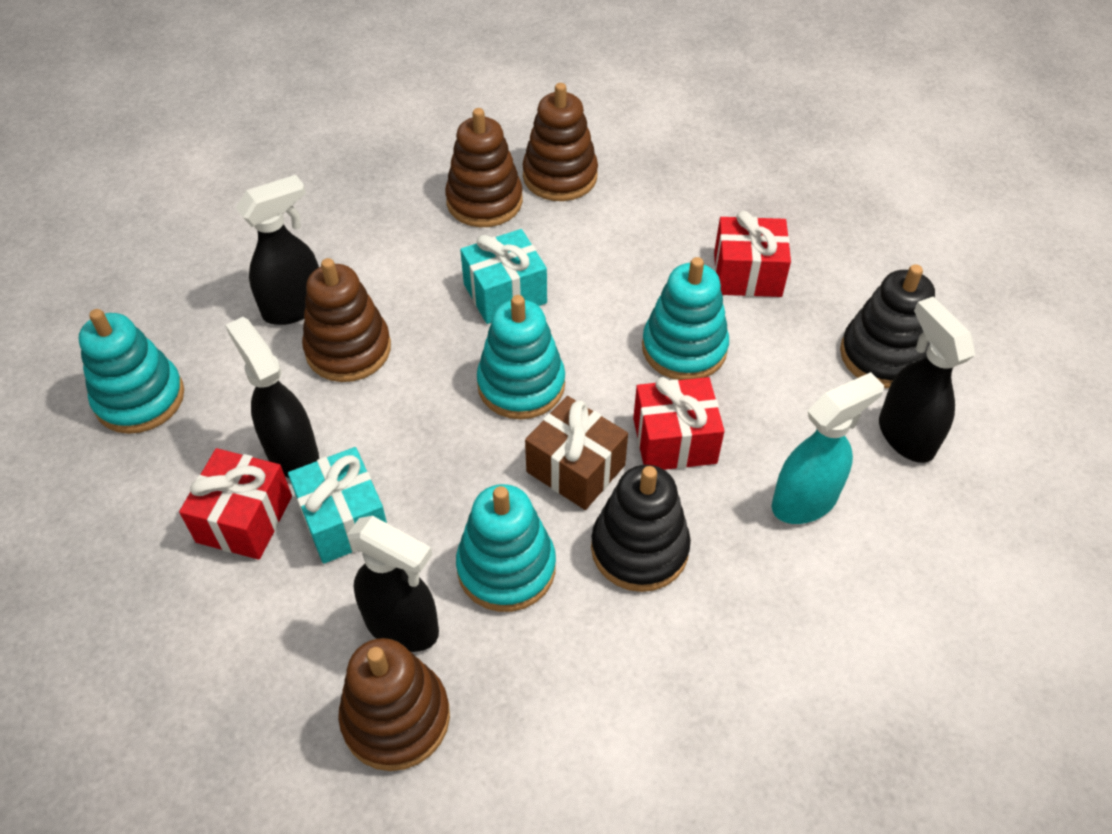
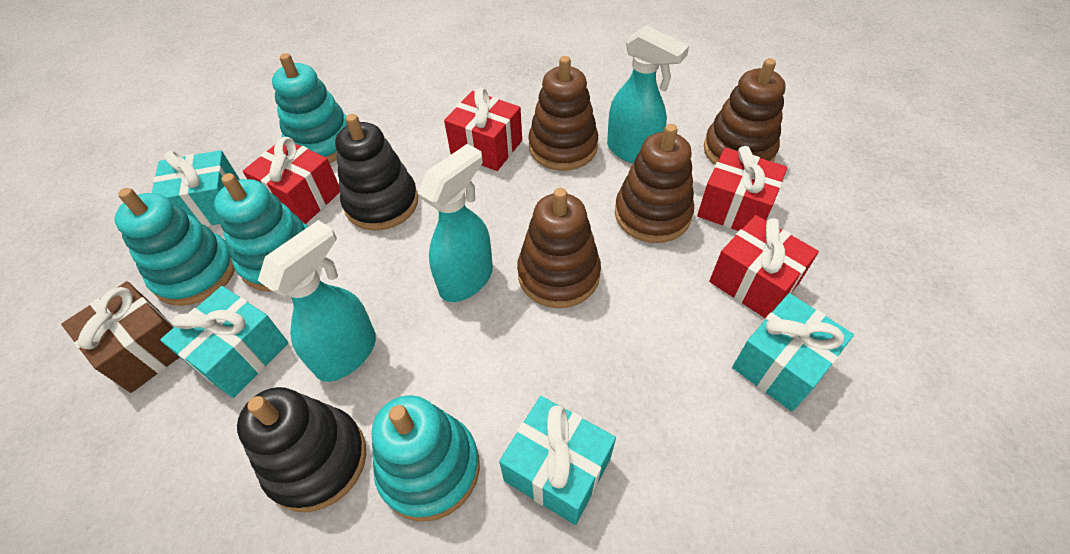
black spray bottle: 4 -> 0
red gift: 3 -> 4
turquoise gift: 2 -> 4
turquoise spray bottle: 1 -> 3

